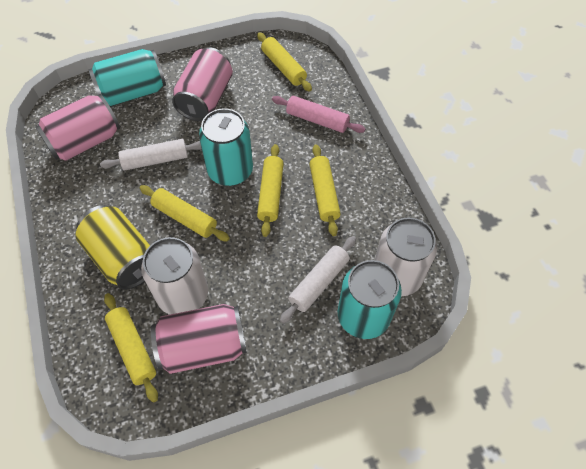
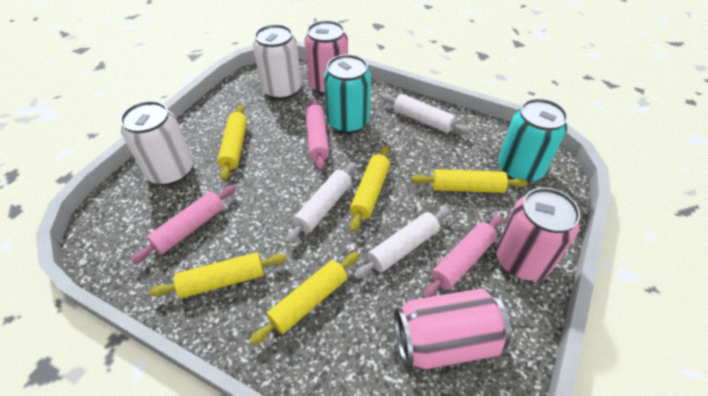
pink rolling pin: 1 -> 3
turquoise can: 3 -> 2
white rolling pin: 2 -> 3
yellow can: 1 -> 0

